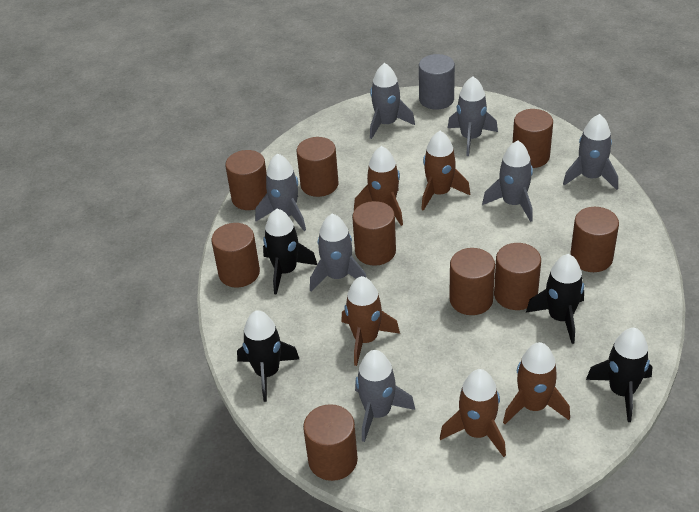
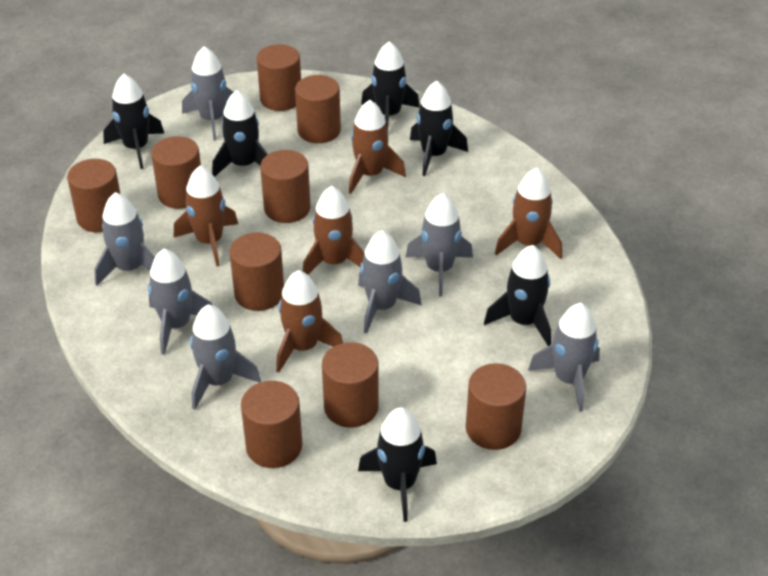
black rocket: 4 -> 6
grey cylinder: 1 -> 0

